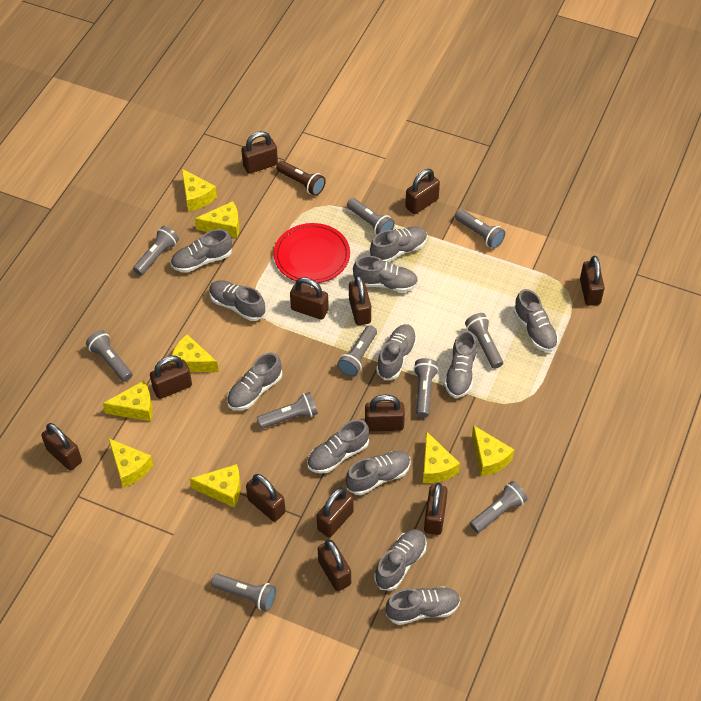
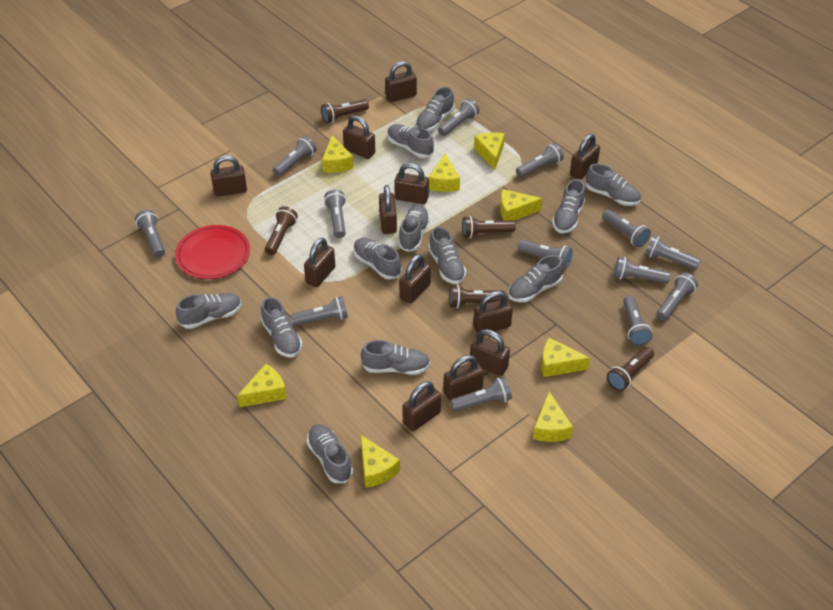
brown flashlight: 1 -> 5
grey flashlight: 10 -> 13

